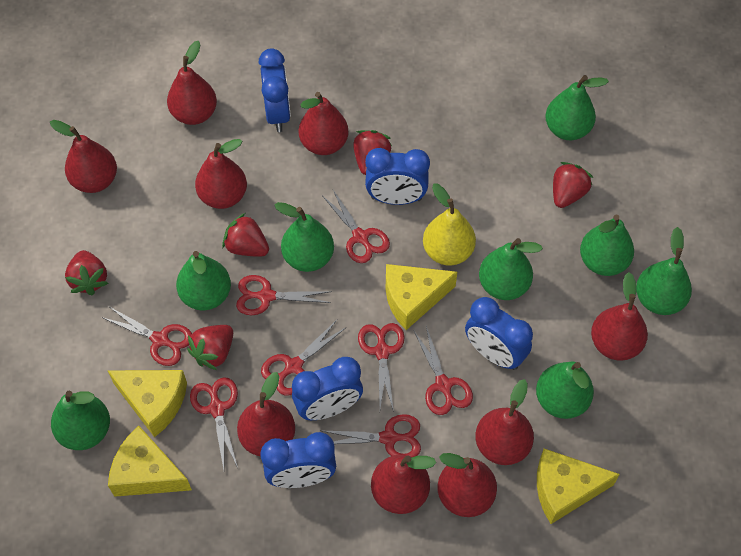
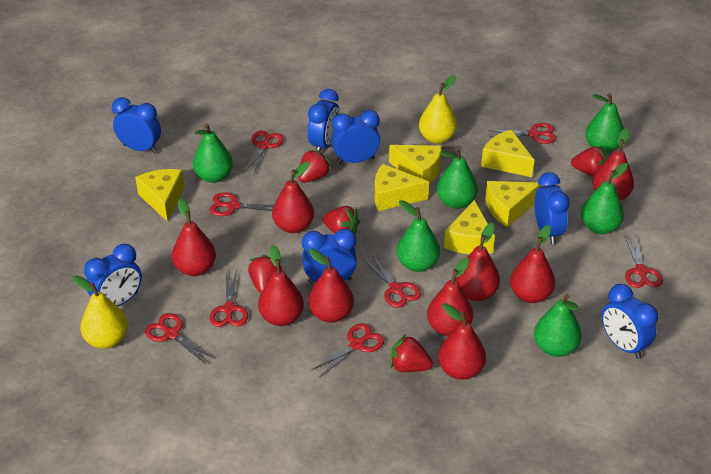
blue clock: 5 -> 7
green pear: 8 -> 6
yellow cheese: 4 -> 6
yellow pear: 1 -> 2

